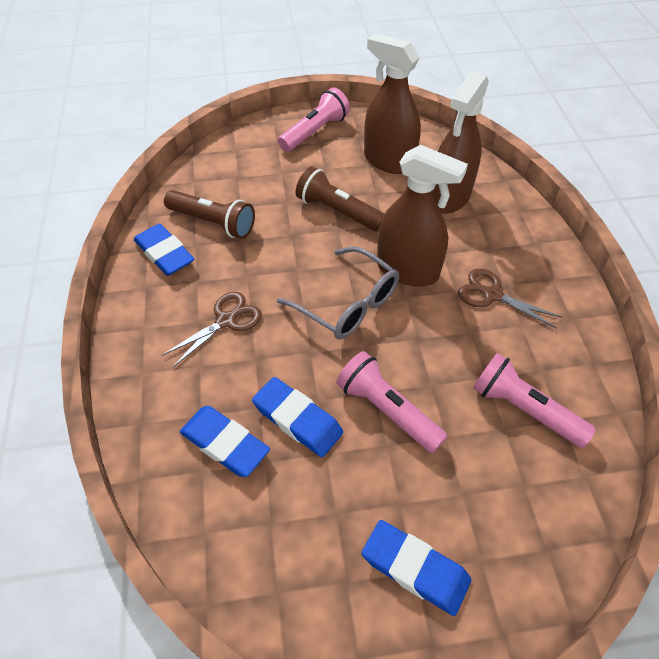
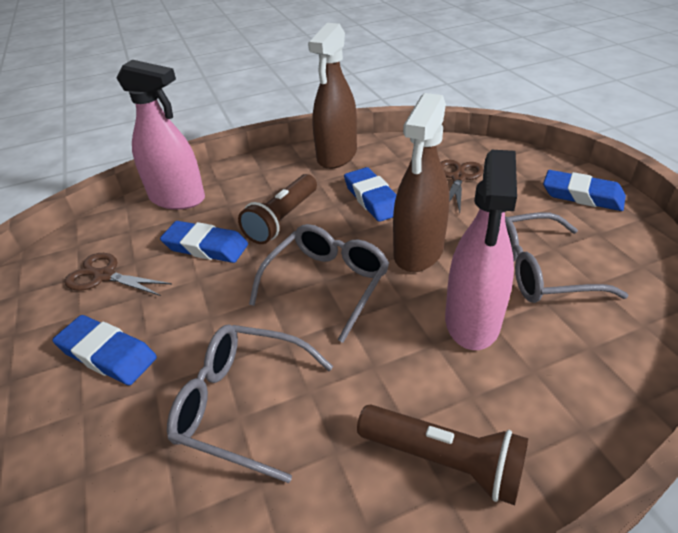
brown spray bottle: 3 -> 2
grey glasses: 1 -> 3
pink flashlight: 3 -> 0
pink spray bottle: 0 -> 2

